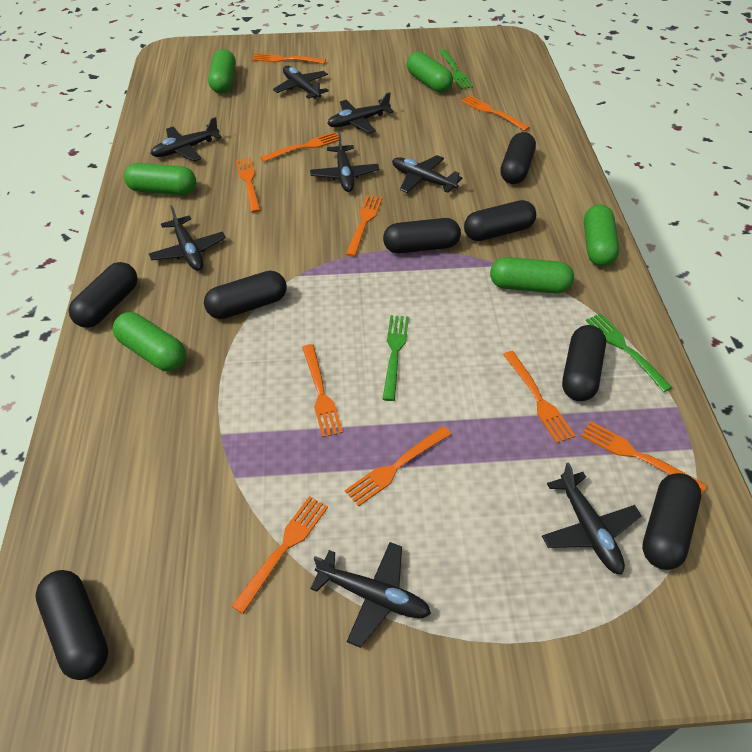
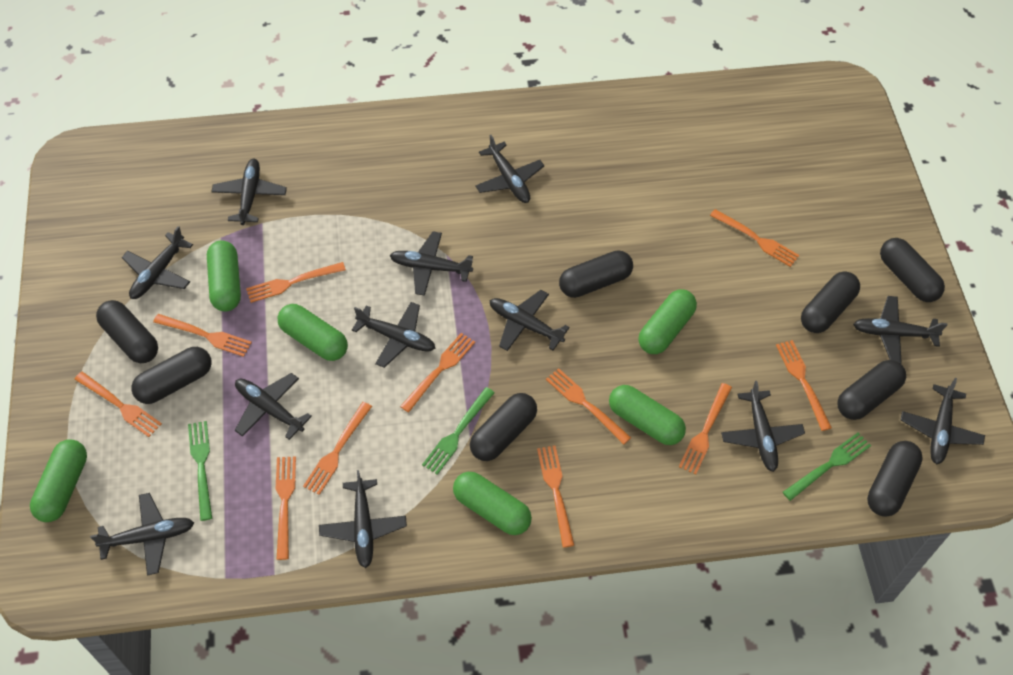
black plane: 8 -> 12
orange fork: 10 -> 11

